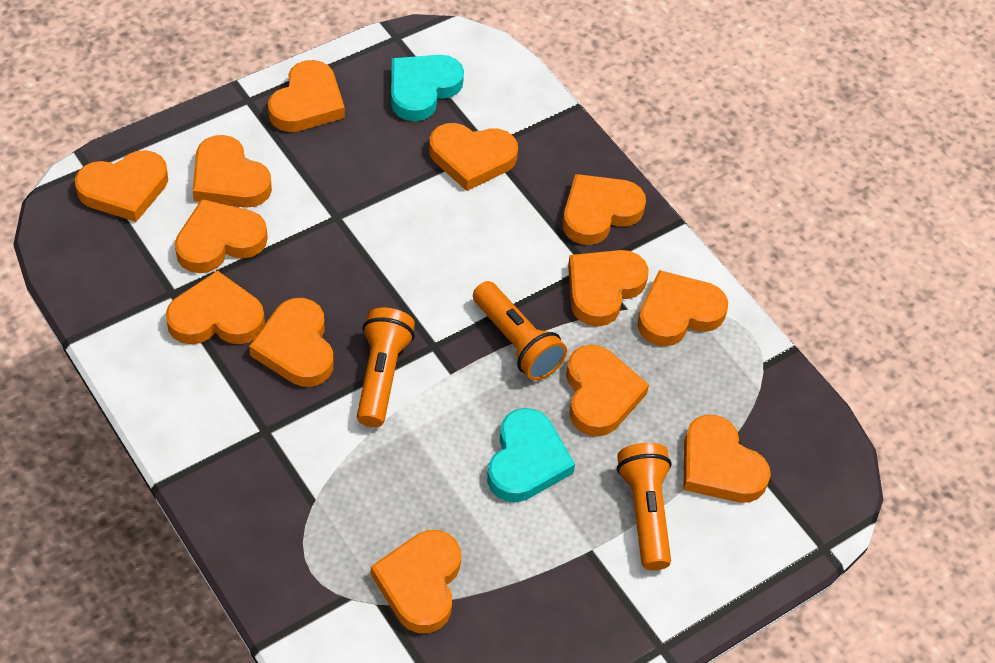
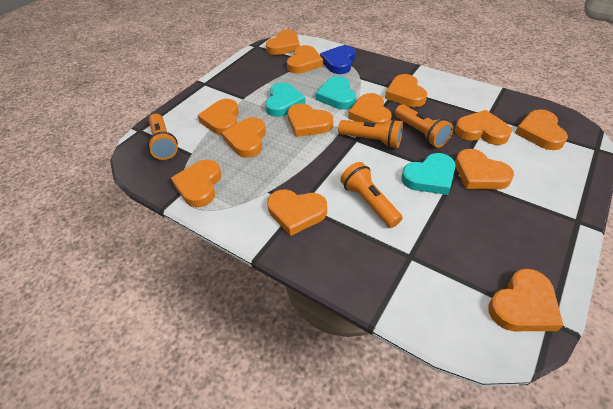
blue heart: 0 -> 1
orange flashlight: 3 -> 4
turquoise heart: 2 -> 3

